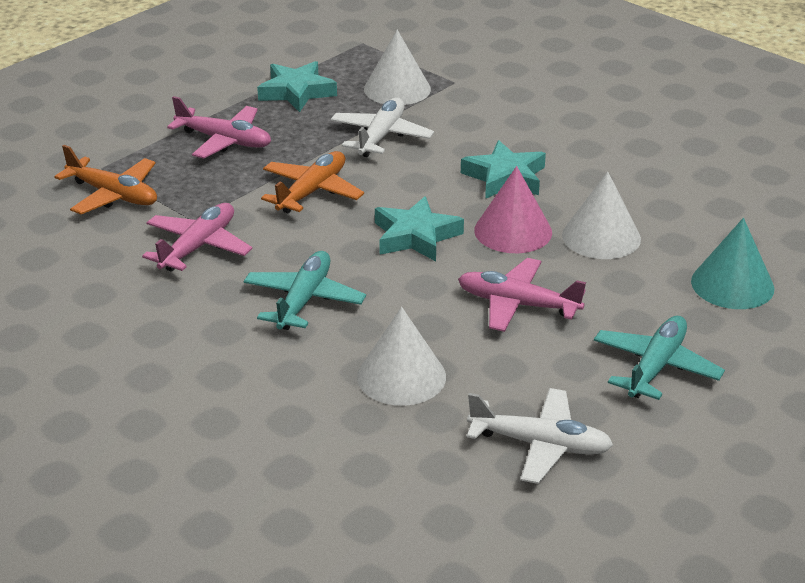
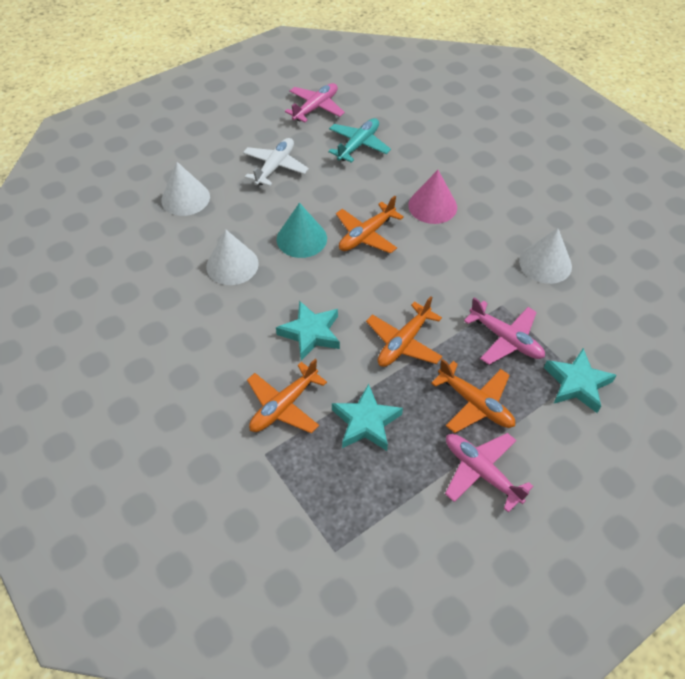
orange plane: 2 -> 4
turquoise plane: 2 -> 1
white plane: 2 -> 1

